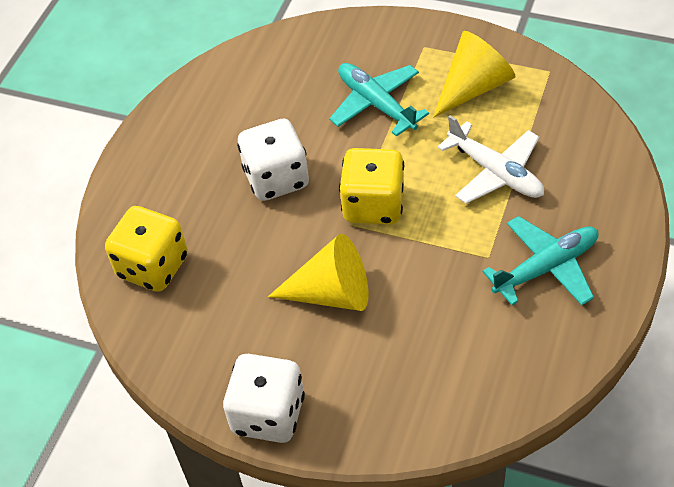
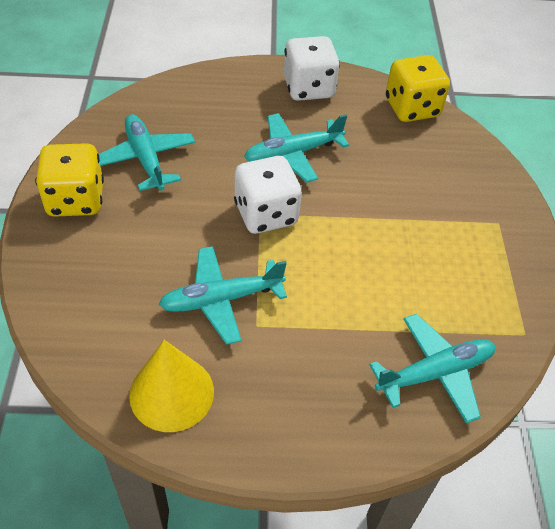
turquoise plane: 2 -> 4
white plane: 1 -> 0
yellow cone: 2 -> 1

